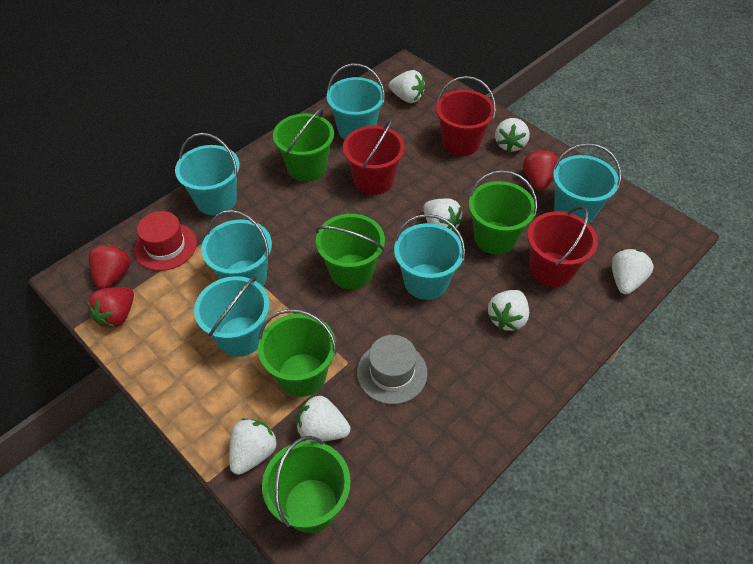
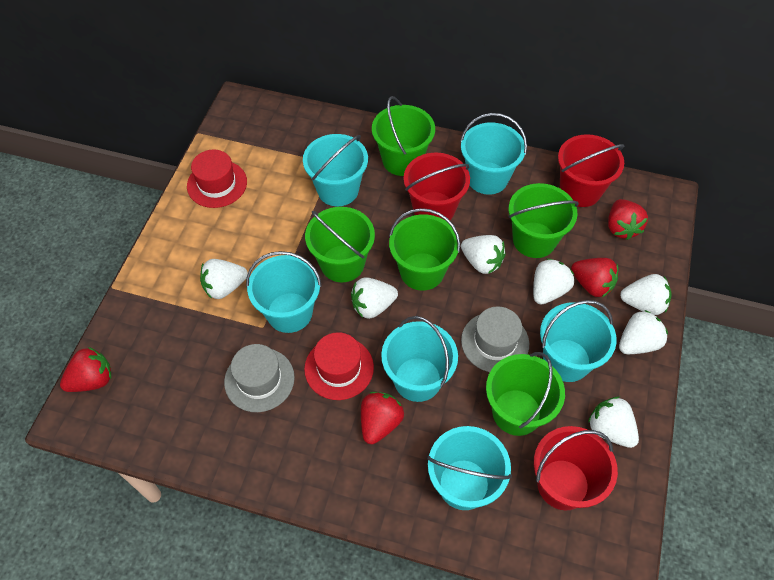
grey hat: 1 -> 2
red hat: 1 -> 2
red strawberry: 3 -> 4

